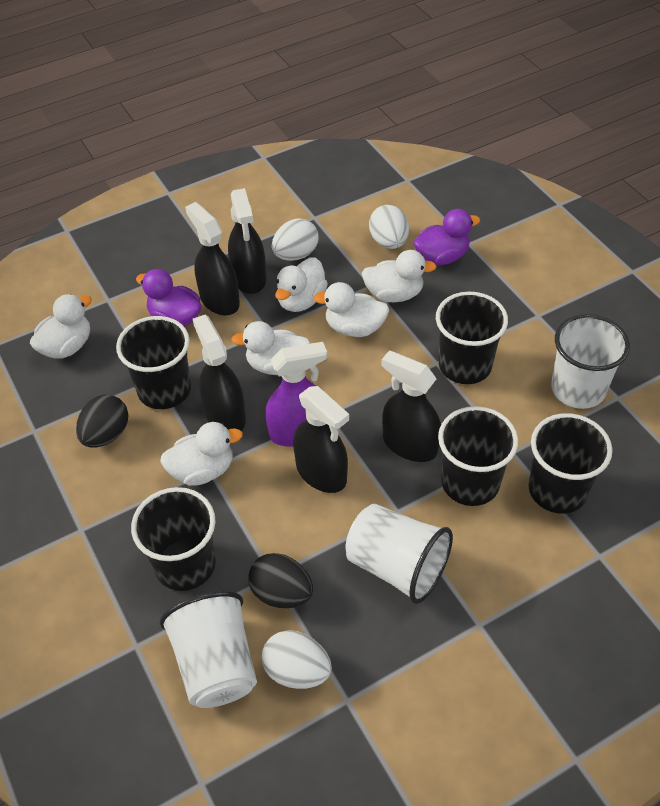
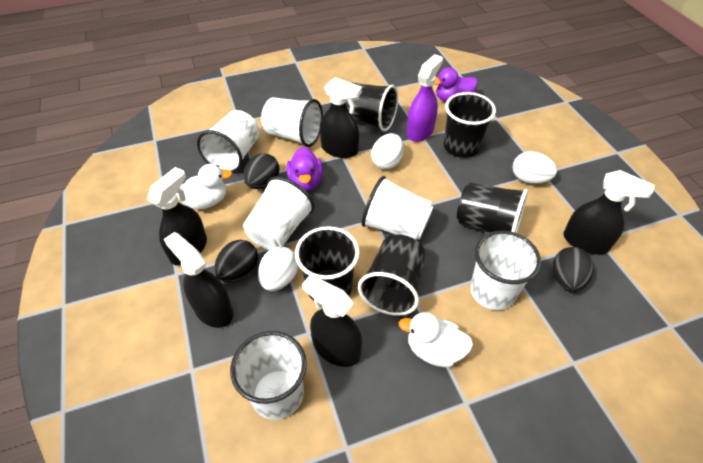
black egg: 2 -> 3
white cup: 3 -> 6
white duck: 6 -> 2

